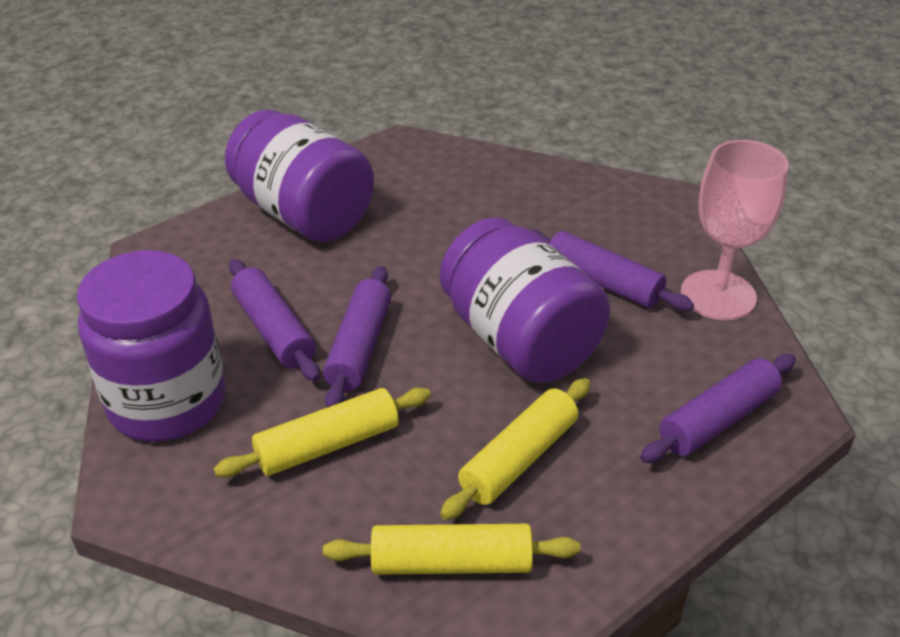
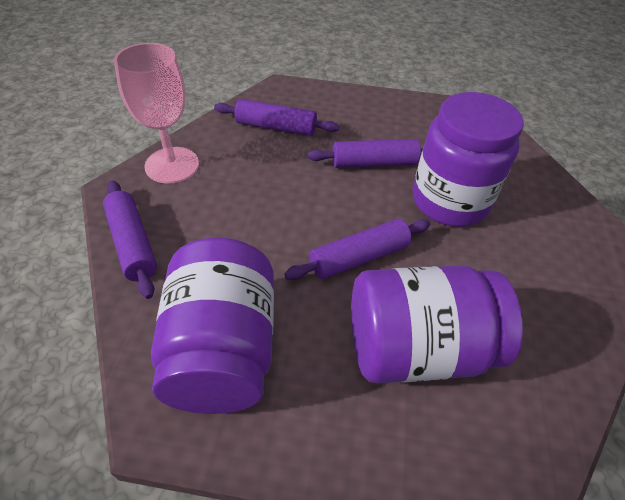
yellow rolling pin: 3 -> 0

